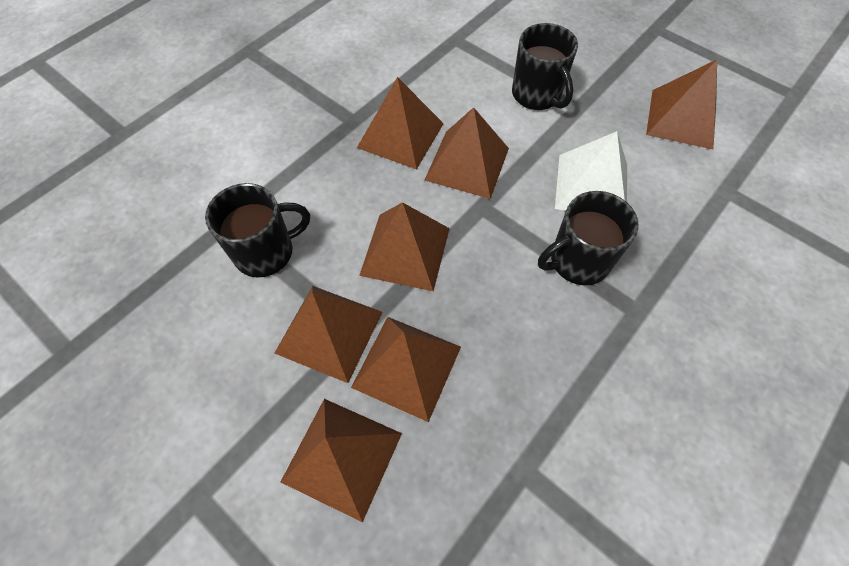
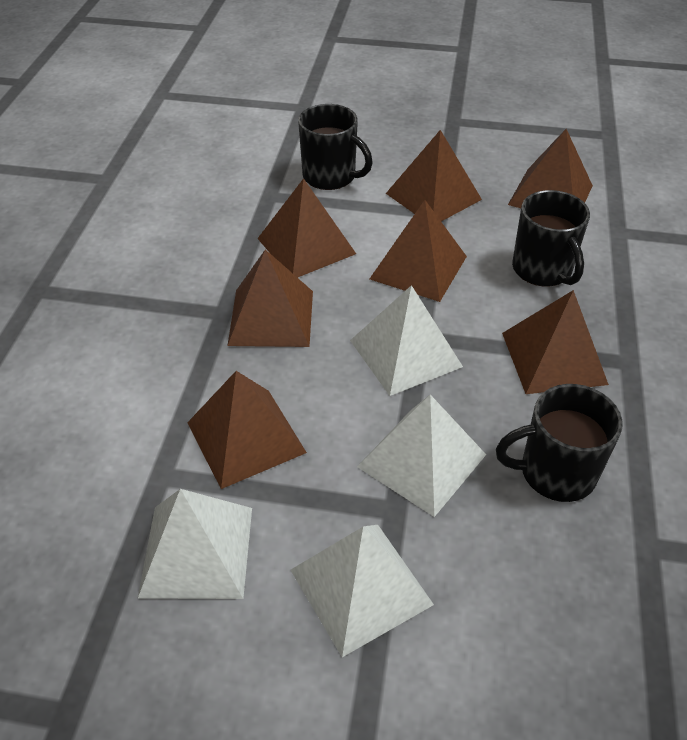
white pyramid: 1 -> 4

